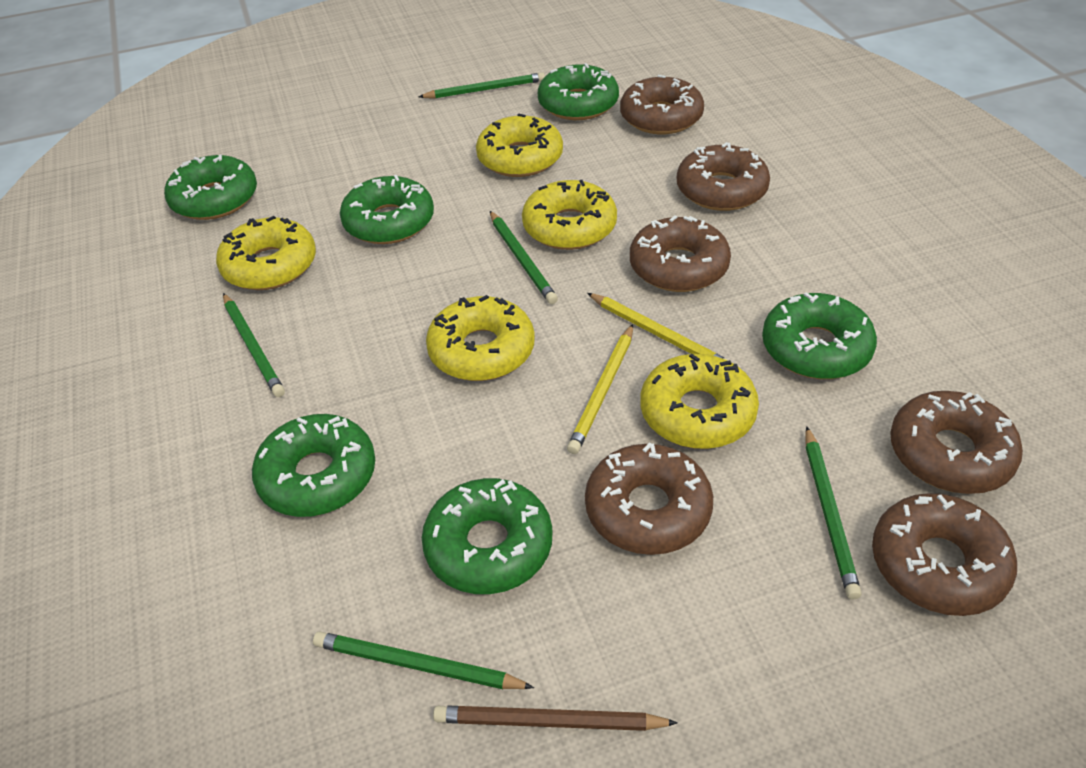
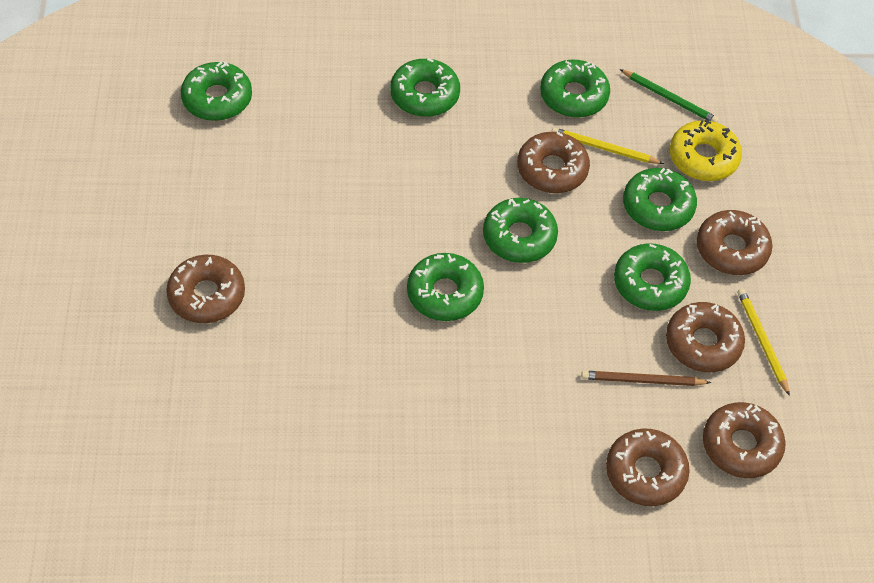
green donut: 6 -> 7
green pencil: 5 -> 1
yellow donut: 5 -> 1

